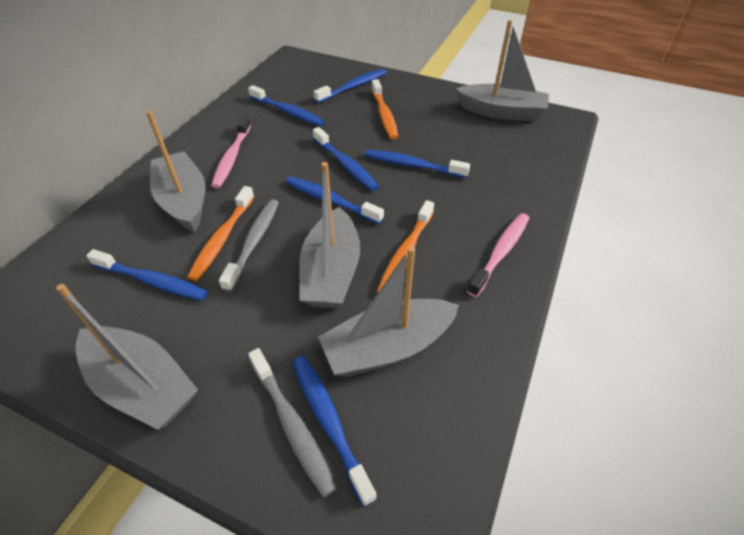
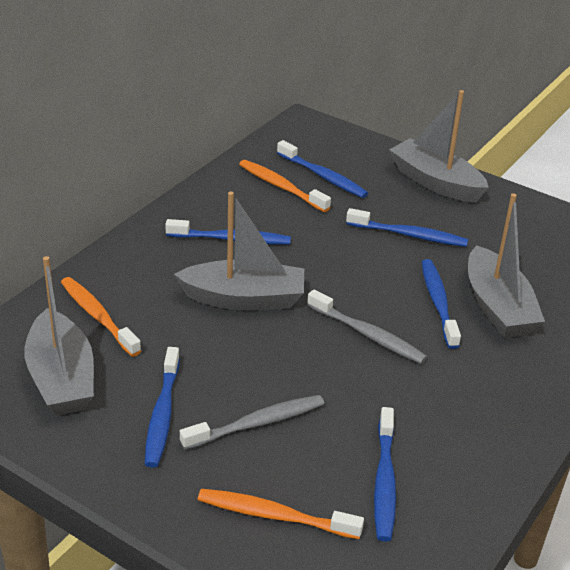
blue toothbrush: 7 -> 6
grey boat: 5 -> 4
pink toothbrush: 2 -> 0

